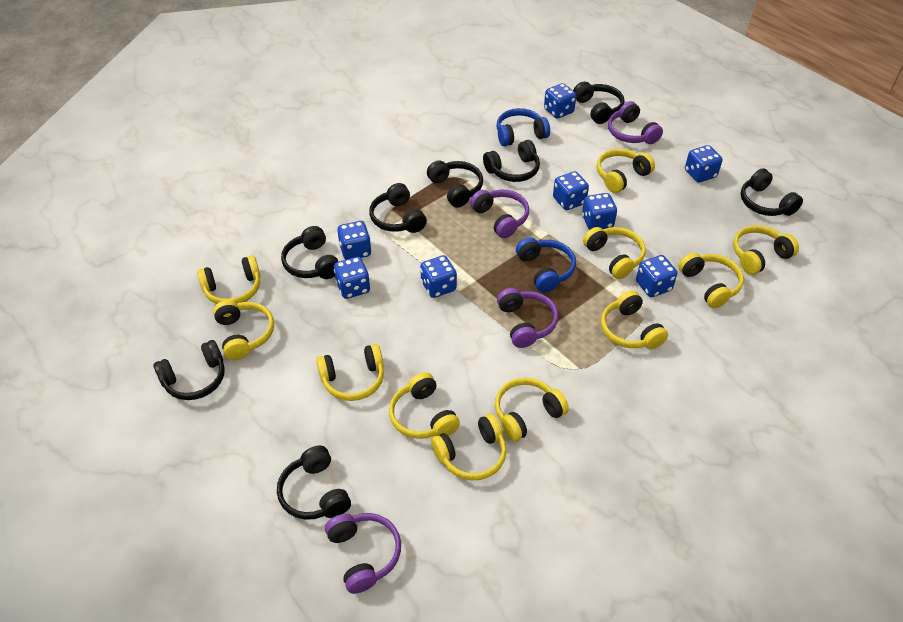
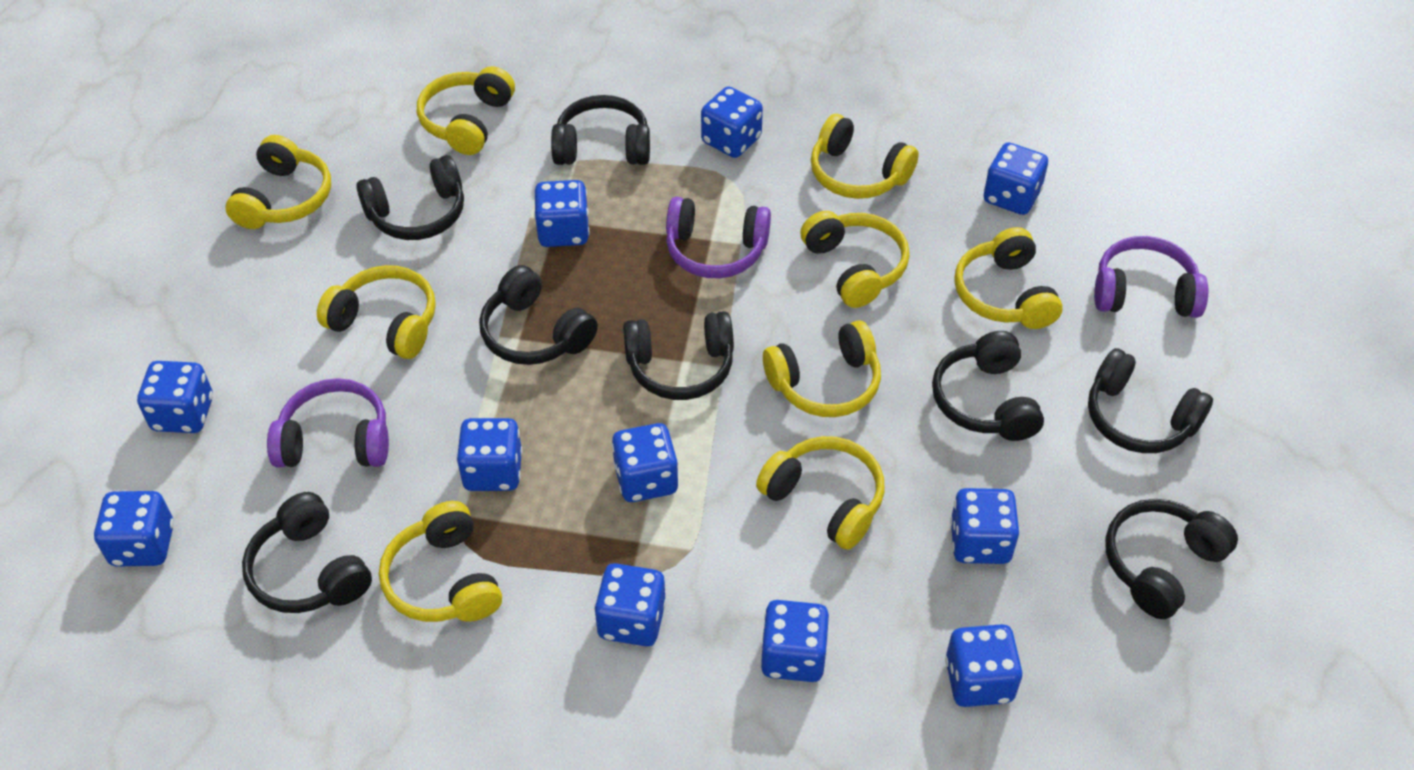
blue dice: 8 -> 11
blue headphones: 2 -> 0
purple headphones: 4 -> 3
yellow headphones: 11 -> 9

